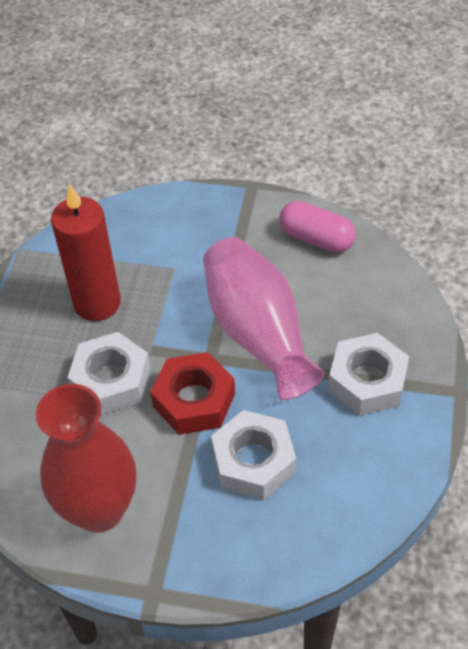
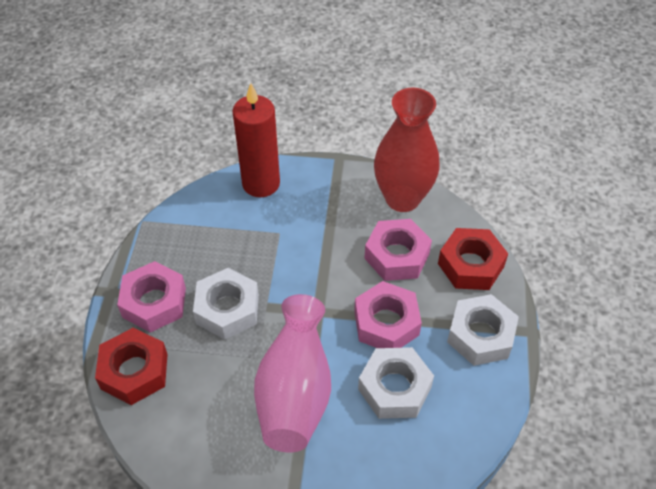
pink capsule: 1 -> 0
pink nut: 0 -> 3
red nut: 1 -> 2

